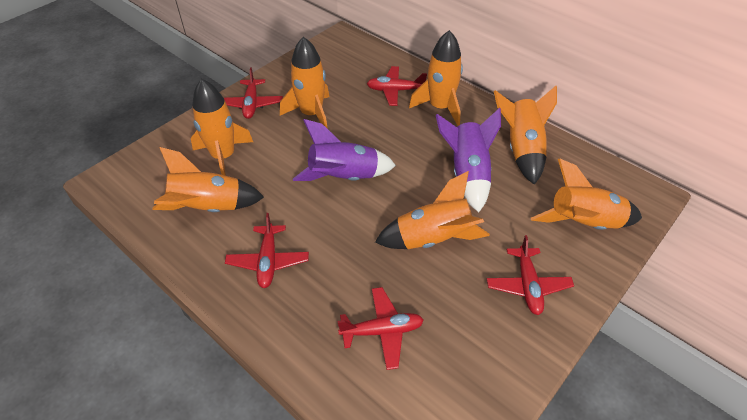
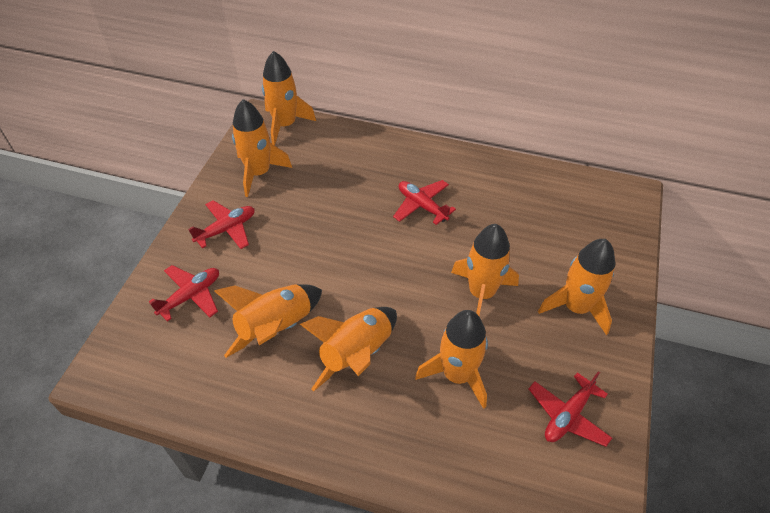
purple rocket: 2 -> 0
red plane: 5 -> 4

